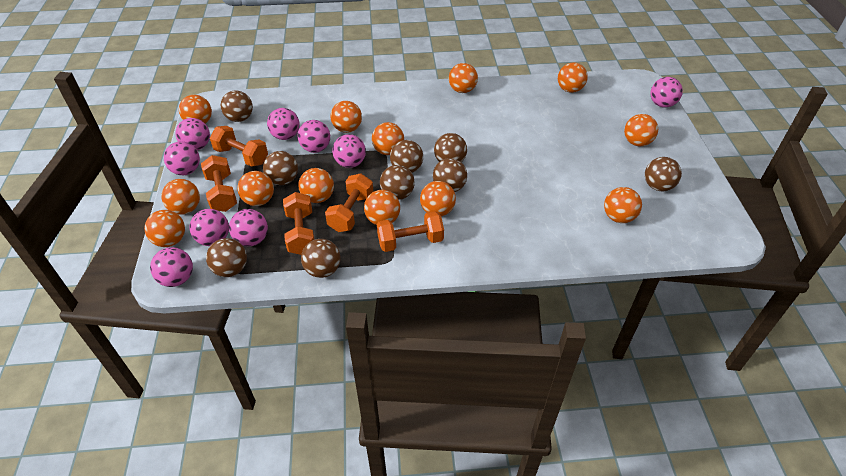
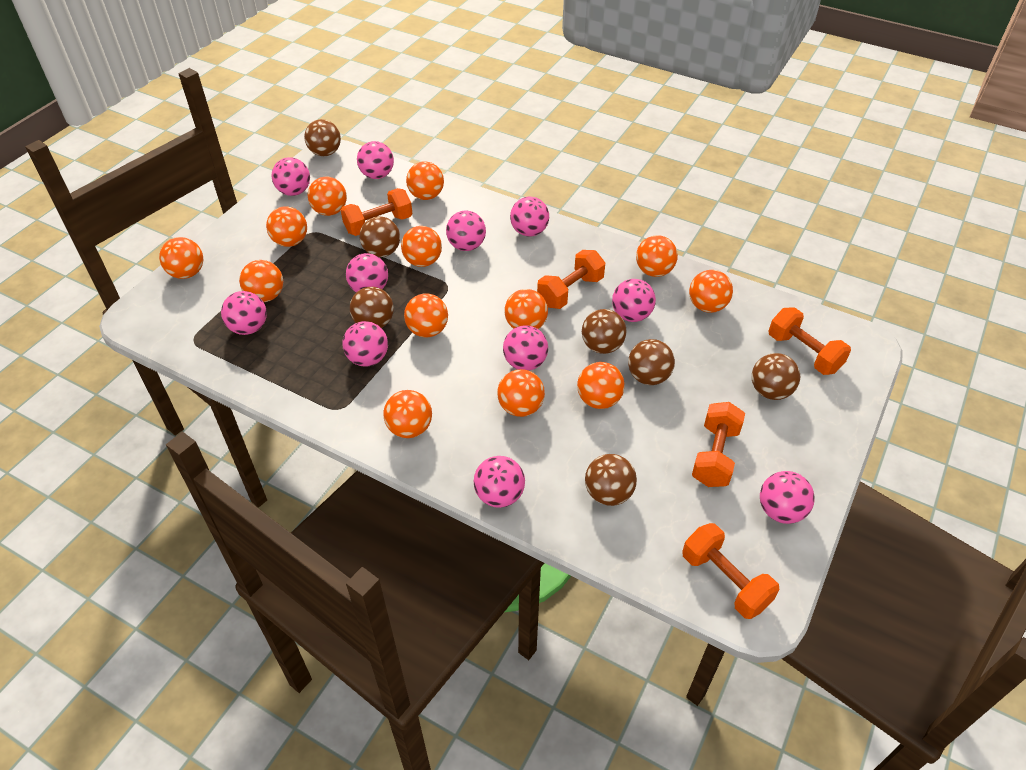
brown ball: 9 -> 7
pink ball: 9 -> 11

